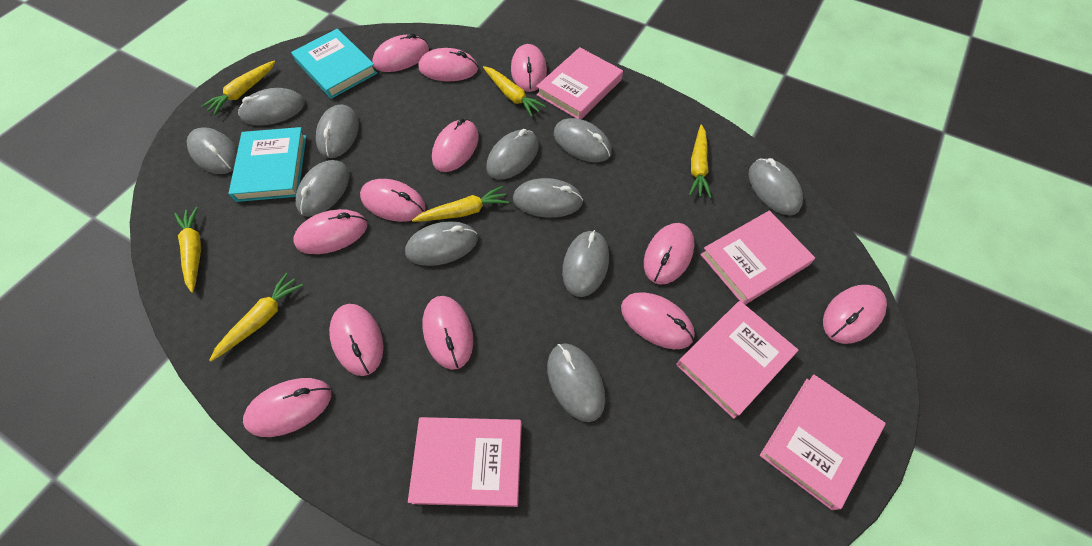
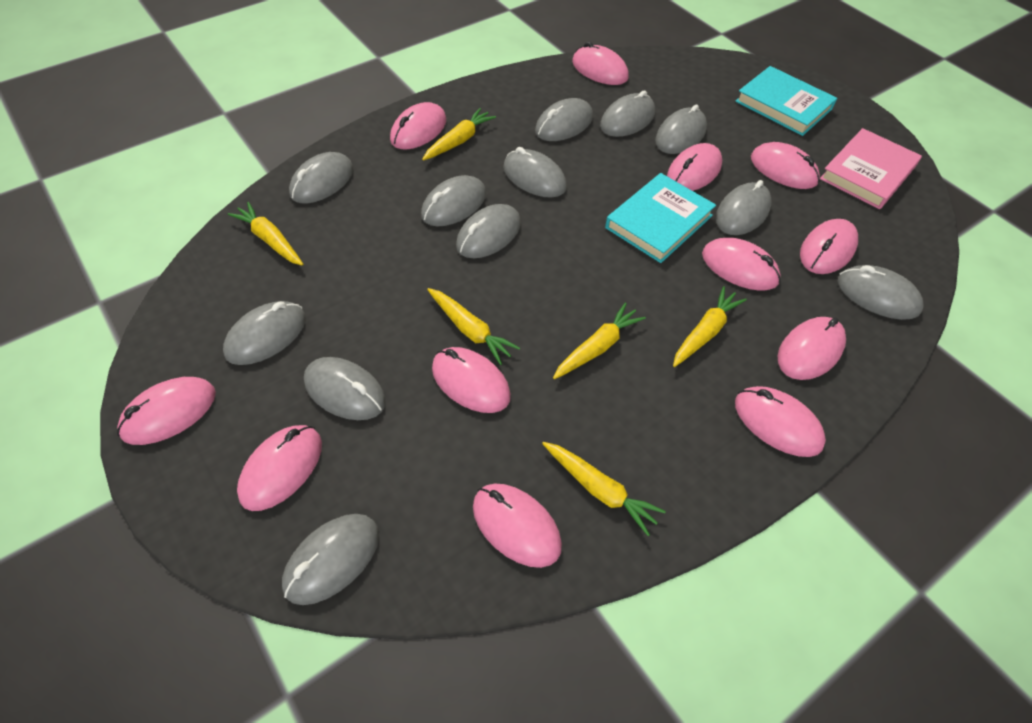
grey mouse: 11 -> 12
pink book: 5 -> 1

